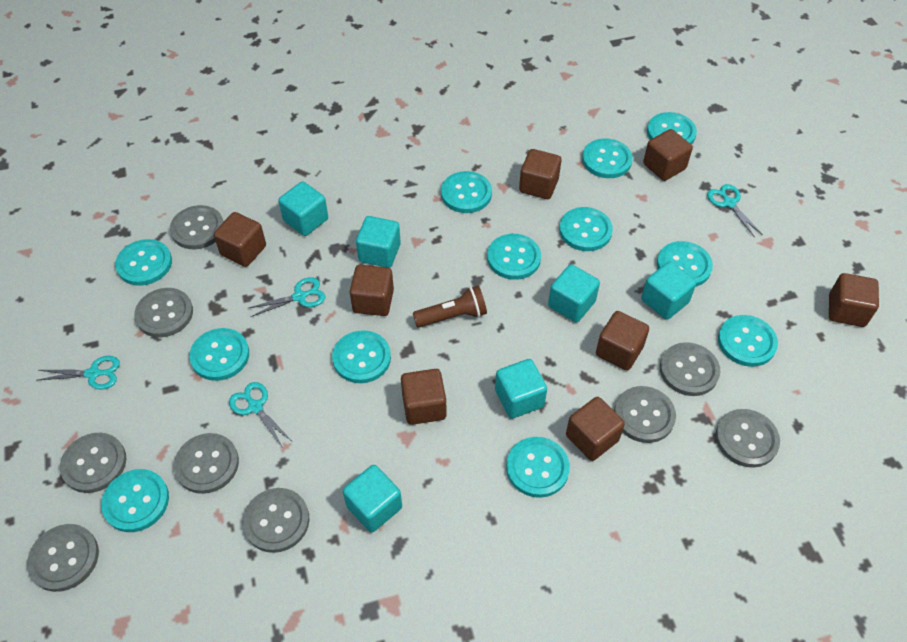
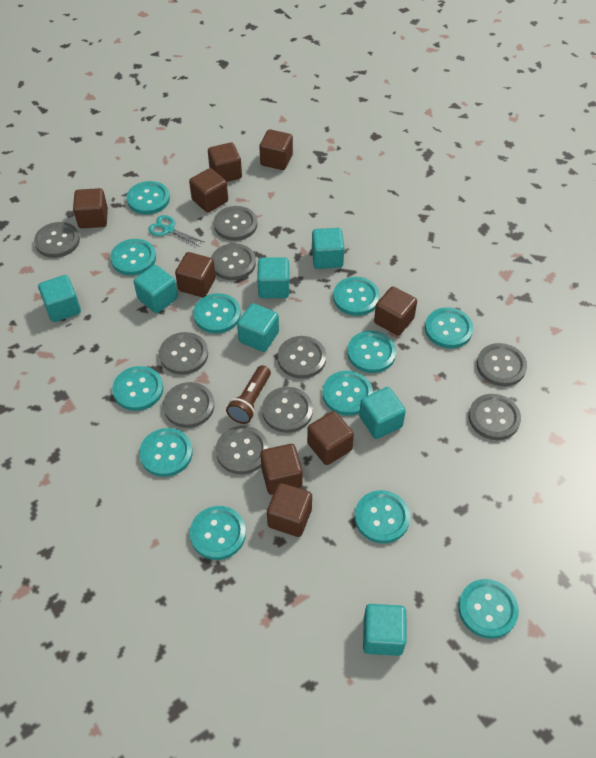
brown cube: 8 -> 9
grey button: 9 -> 10
turquoise cube: 6 -> 7
turquoise scissors: 4 -> 1

